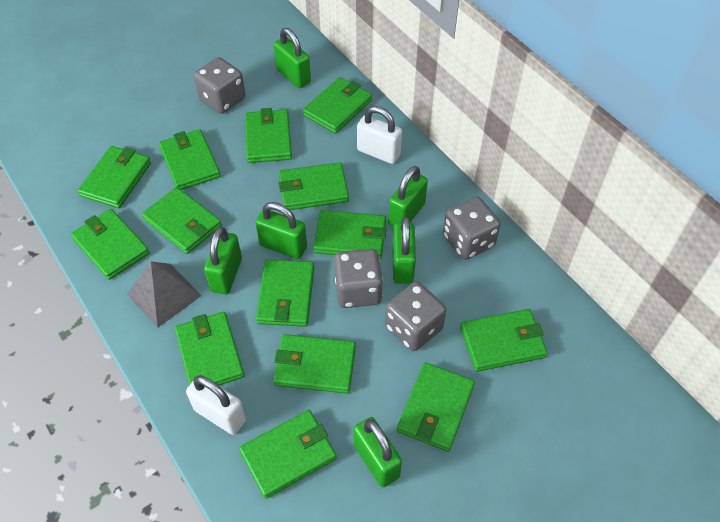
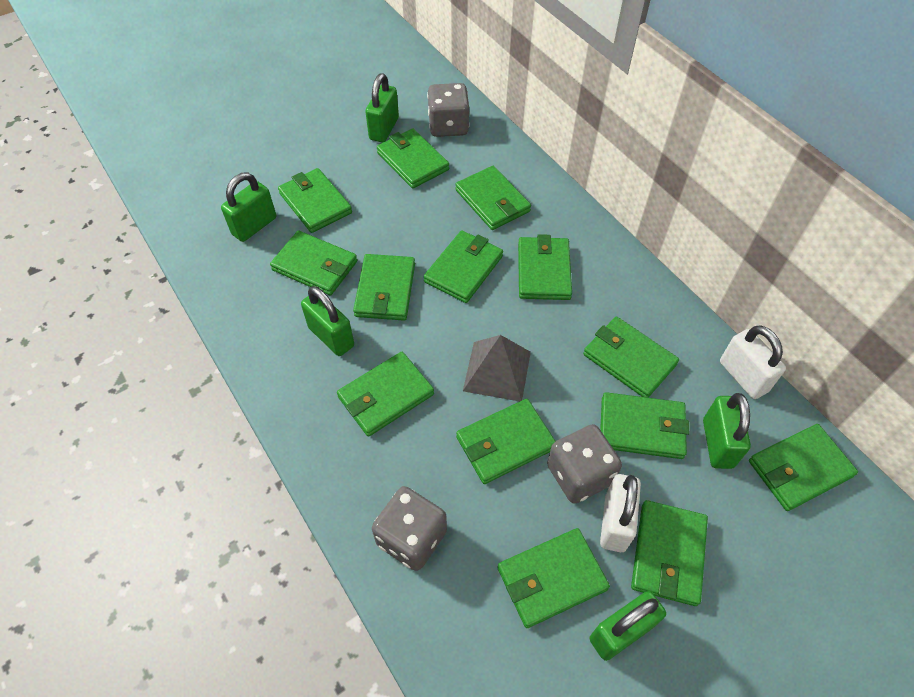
green padlock: 6 -> 5
grey dice: 4 -> 3

